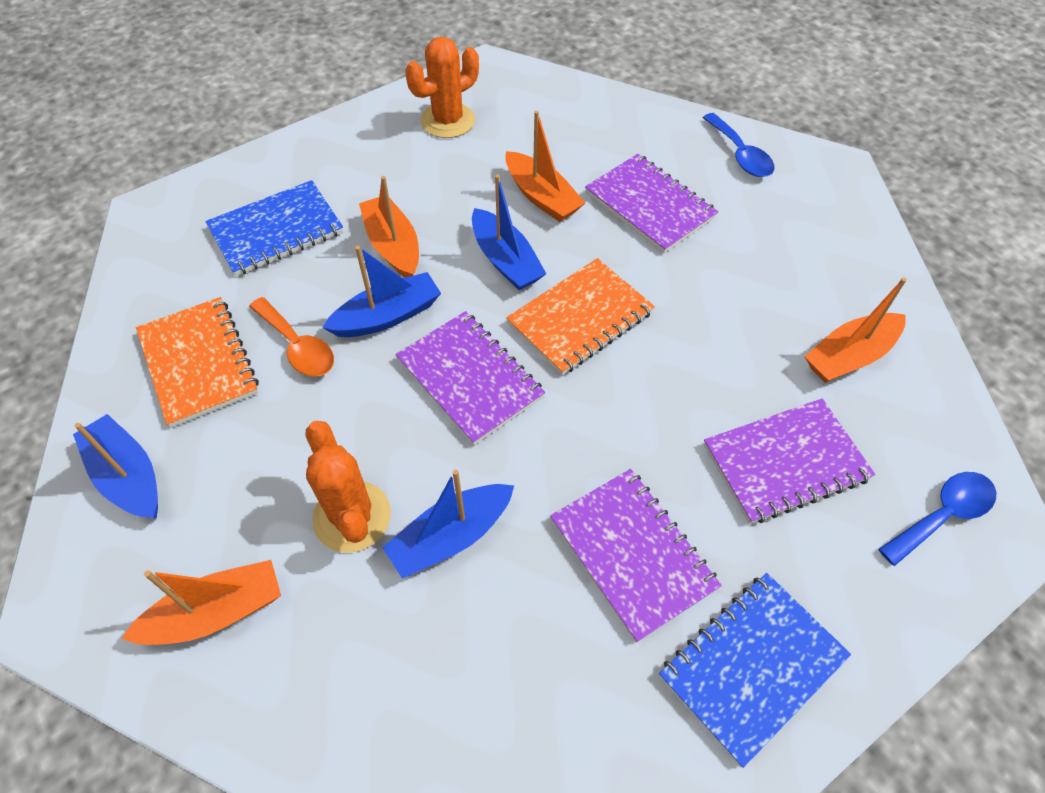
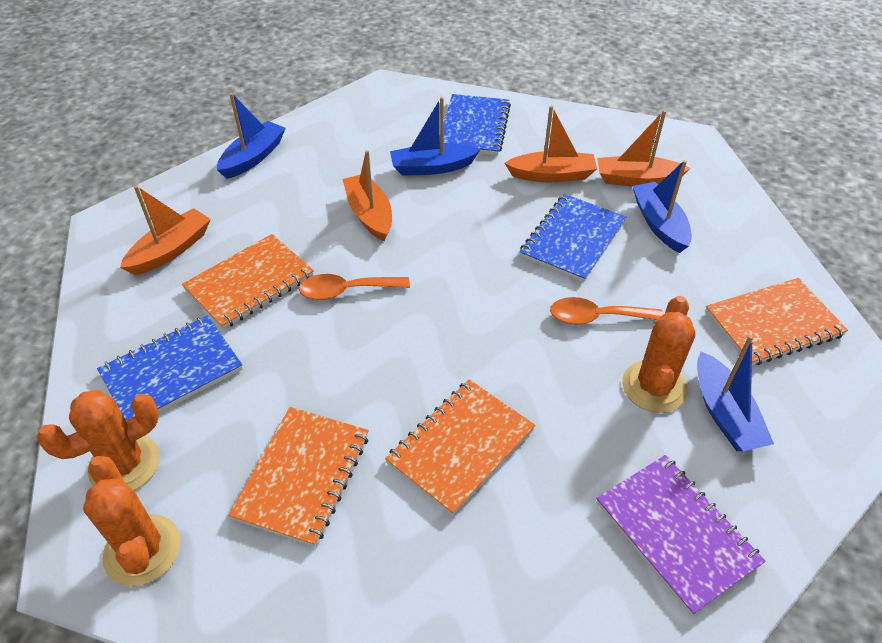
blue notebook: 2 -> 3
blue spoon: 2 -> 0
orange cactus: 2 -> 3
orange notebook: 2 -> 4
orange spoon: 1 -> 2
purple notebook: 4 -> 1

